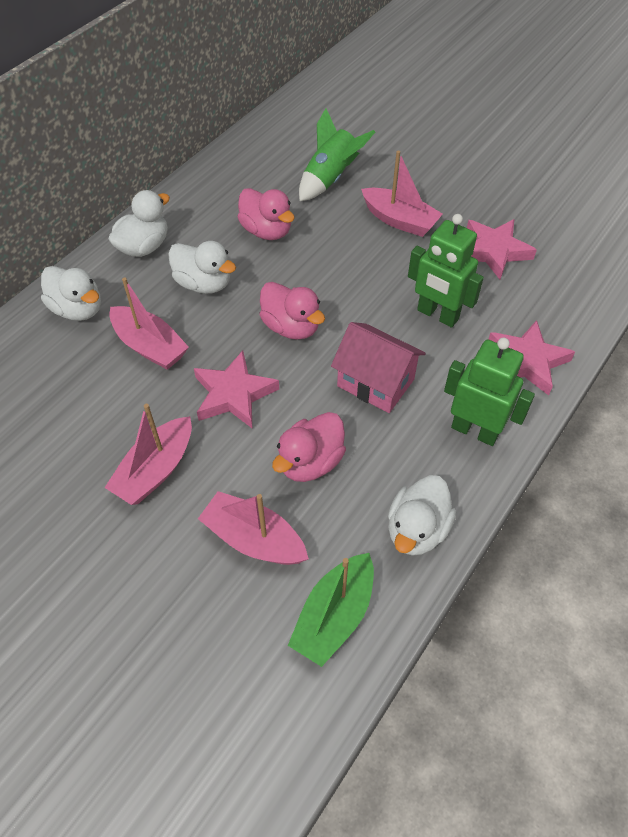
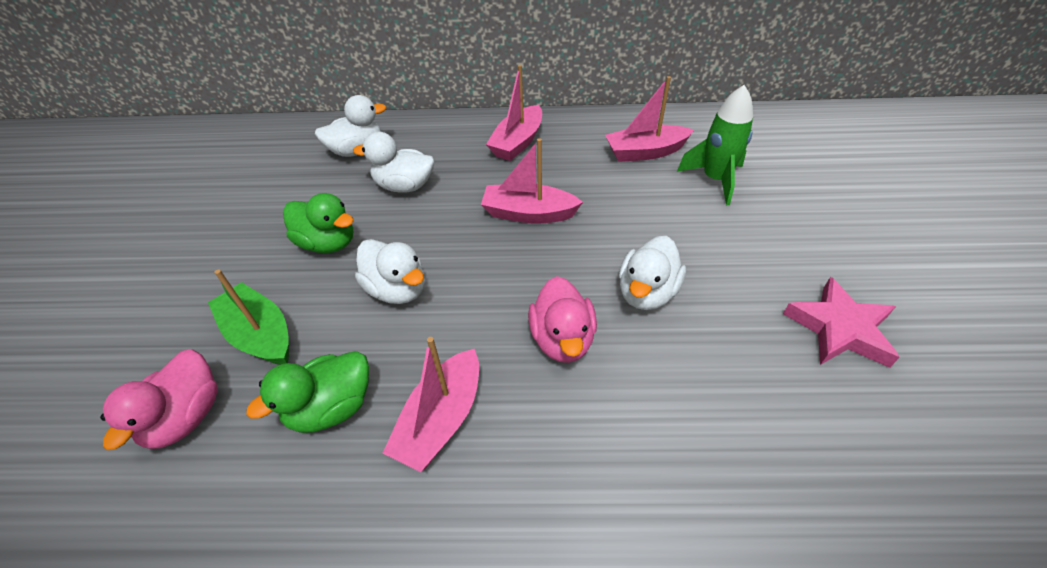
green duck: 0 -> 2
green robot: 2 -> 0
pink duck: 3 -> 2
pink house: 1 -> 0
pink star: 3 -> 1

